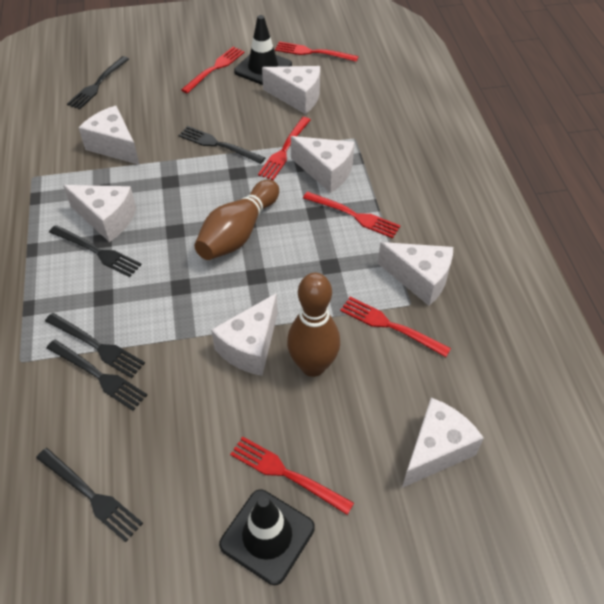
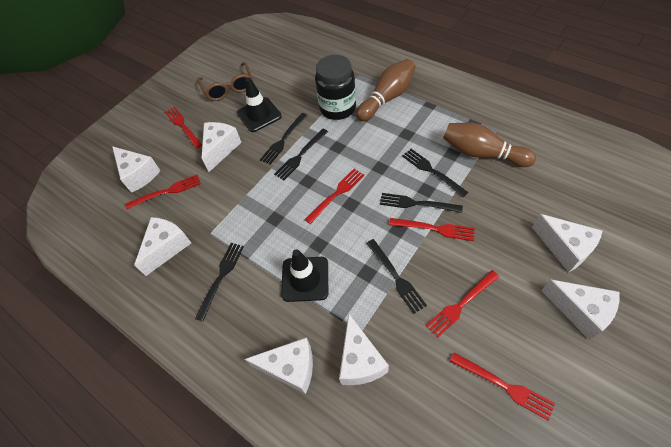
black jar: 0 -> 1
brown glasses: 0 -> 1

